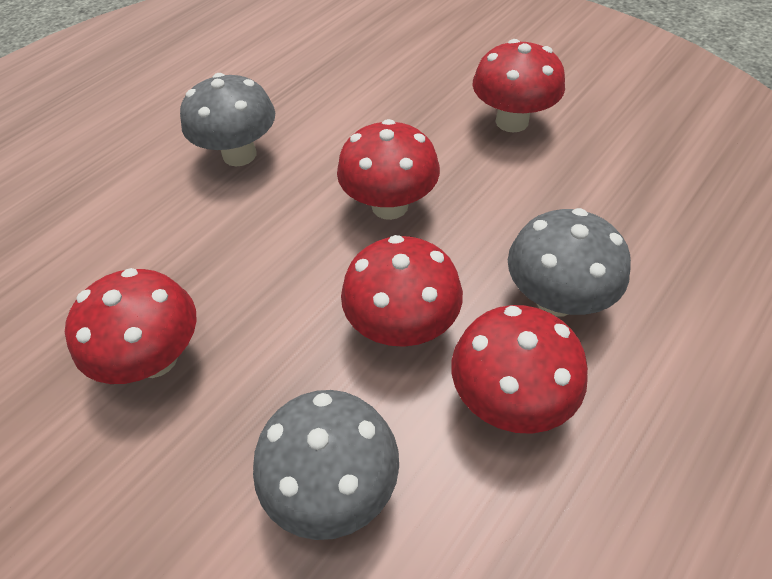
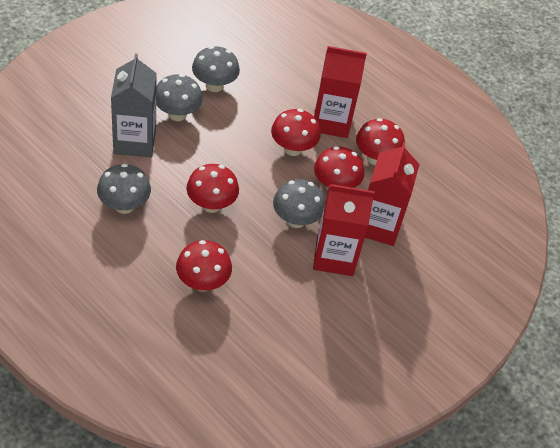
grey carton: 0 -> 1
grey mushroom: 3 -> 4
red carton: 0 -> 3

